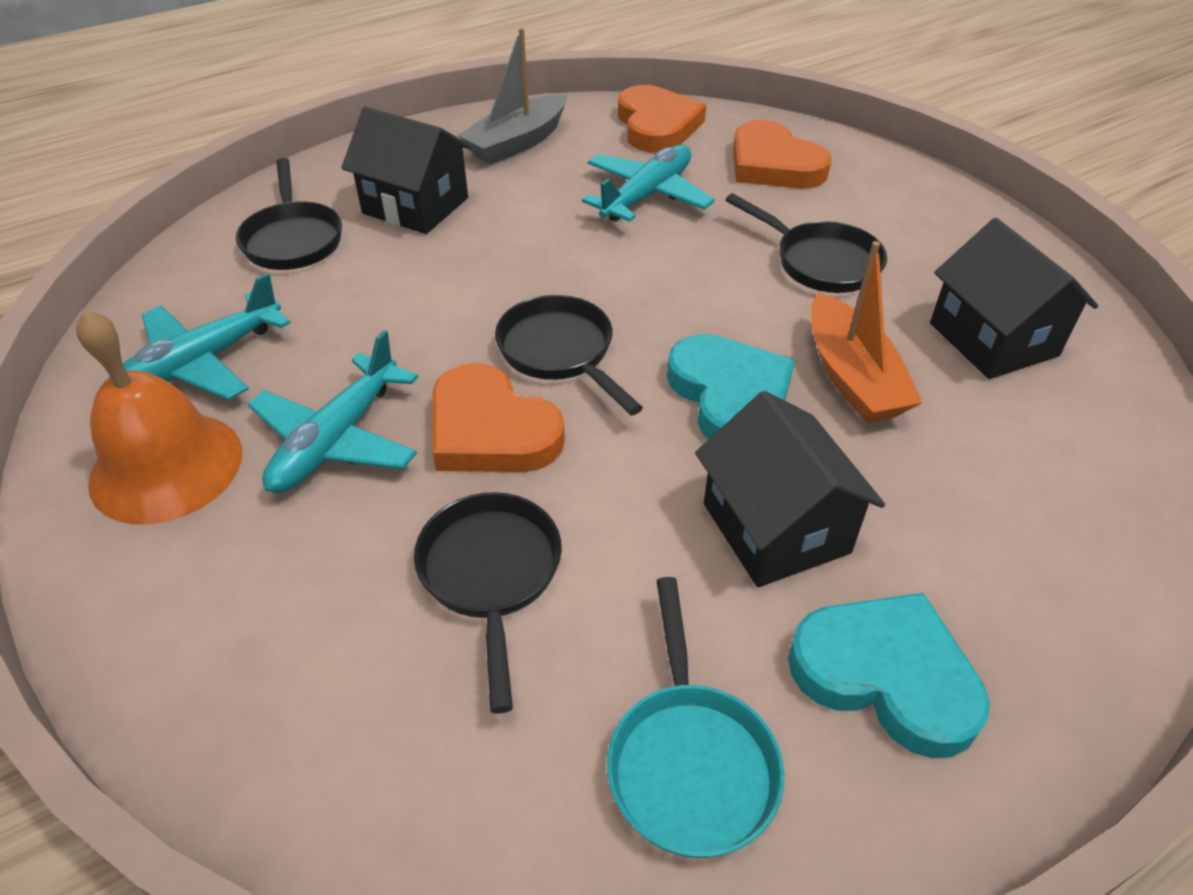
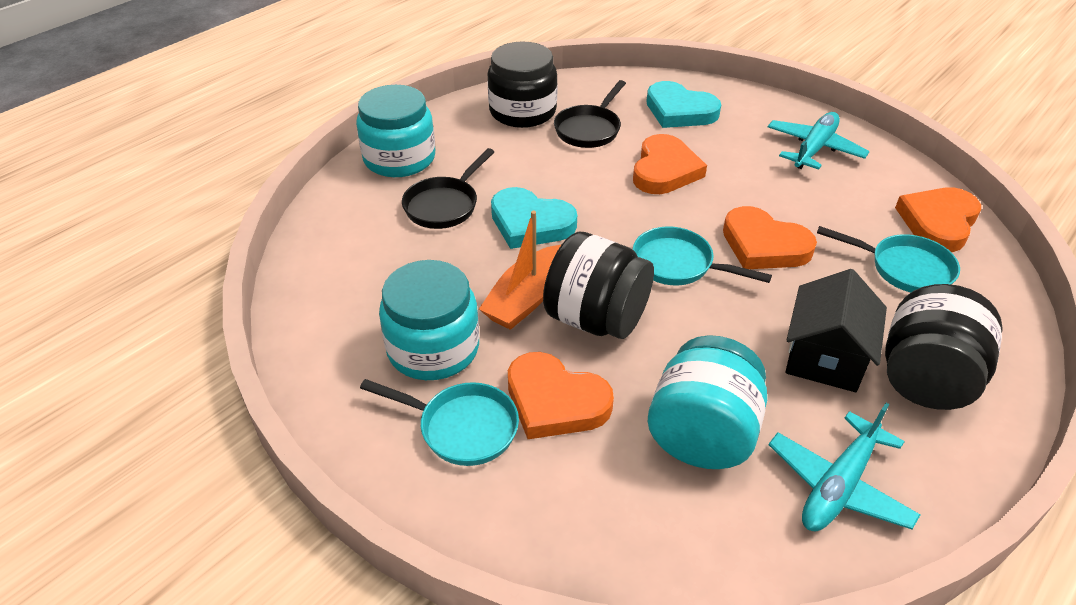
black house: 3 -> 1
black jar: 0 -> 3
black pan: 4 -> 2
grey boat: 1 -> 0
orange bell: 1 -> 0
orange heart: 3 -> 4
turquoise jar: 0 -> 3
turquoise pan: 1 -> 3
turquoise plane: 3 -> 2

